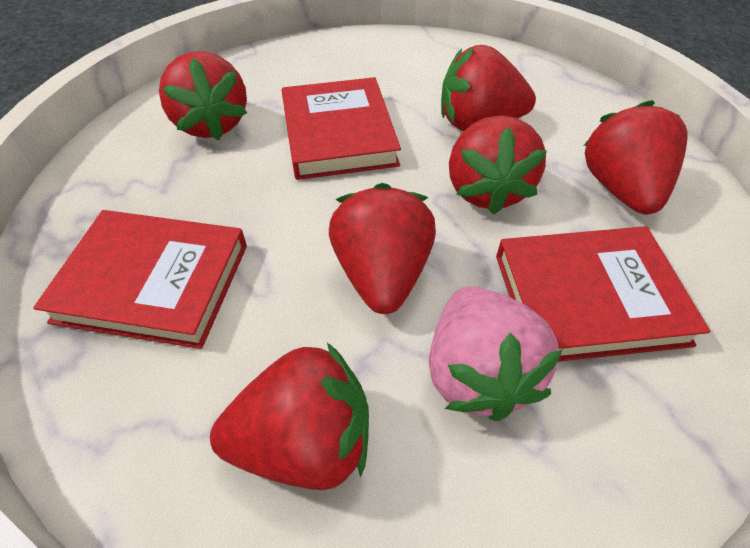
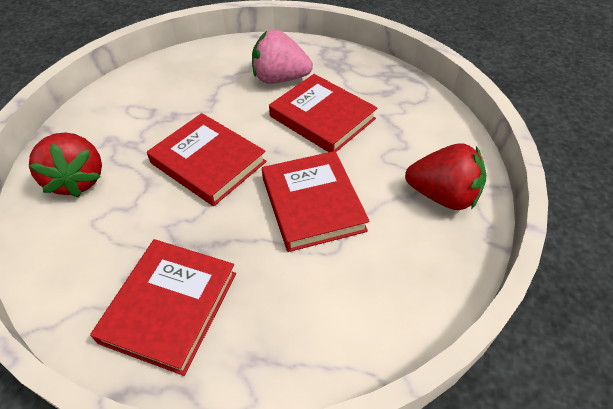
red book: 3 -> 4
red strawberry: 6 -> 2

